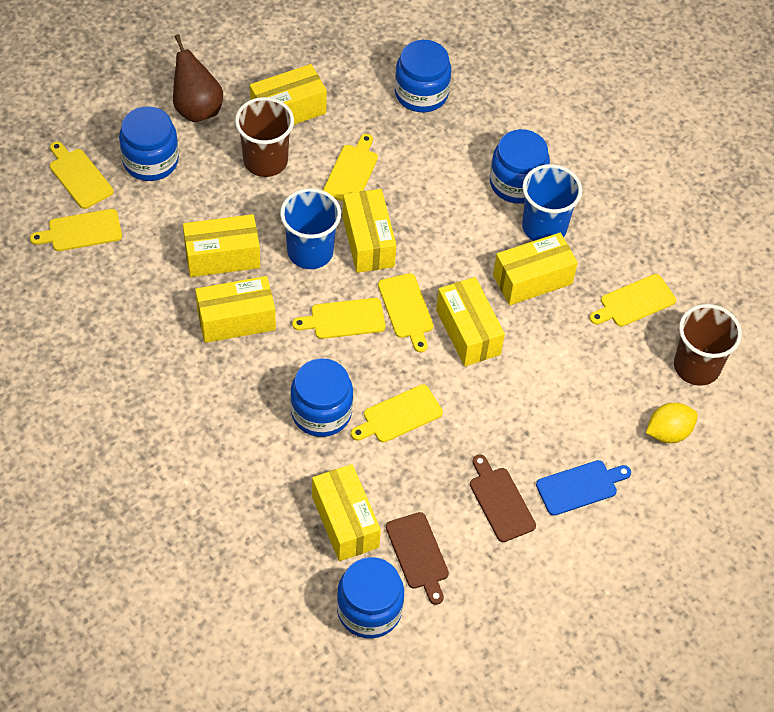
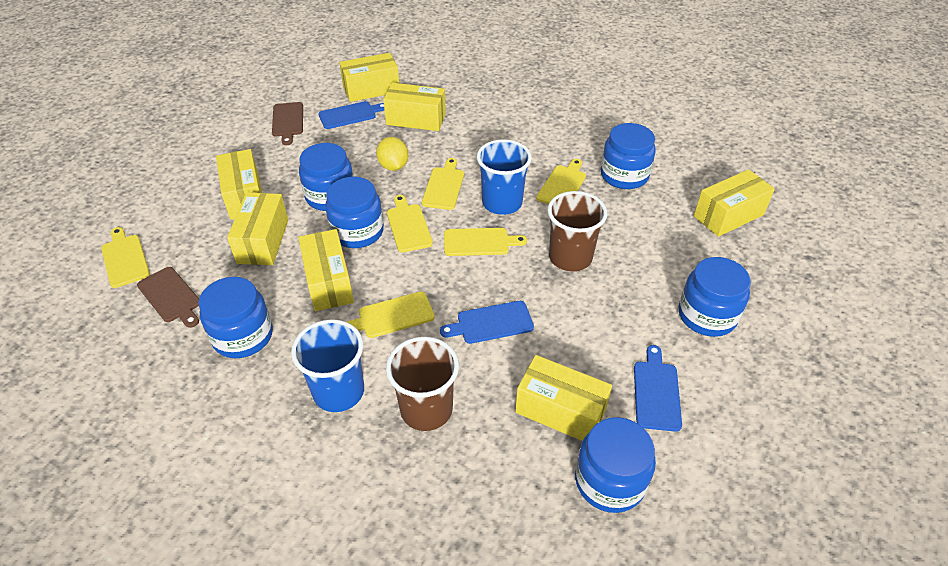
blue cutting board: 1 -> 3
blue jar: 5 -> 6
brown pear: 1 -> 0
yellow cutting board: 7 -> 6

